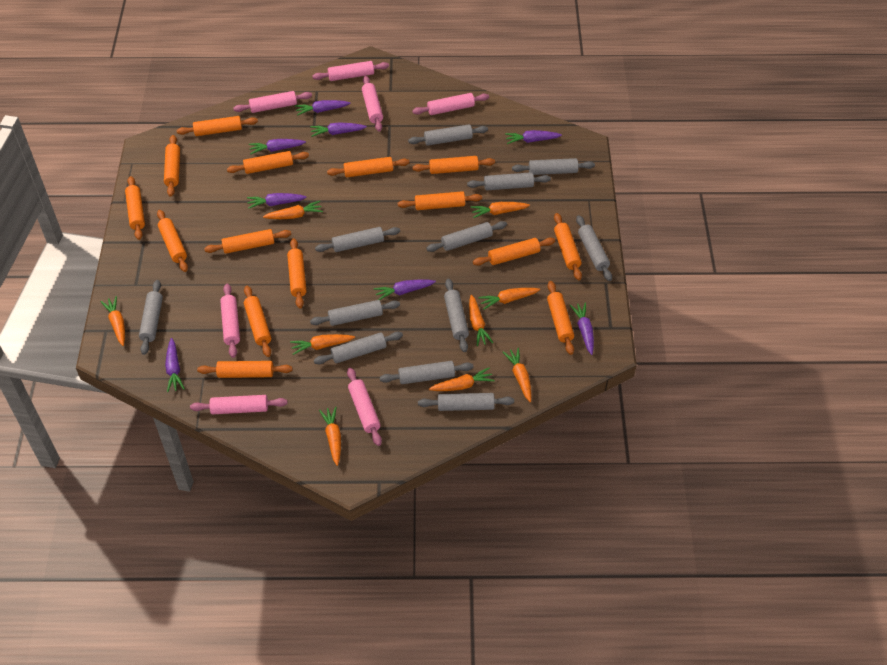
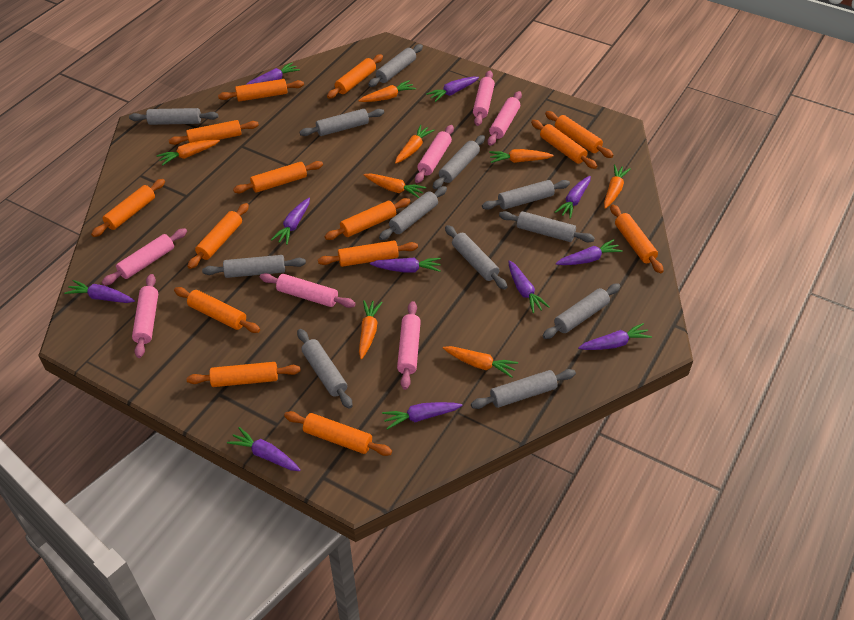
orange carrot: 9 -> 8
orange rolling pin: 15 -> 14
purple carrot: 8 -> 11

